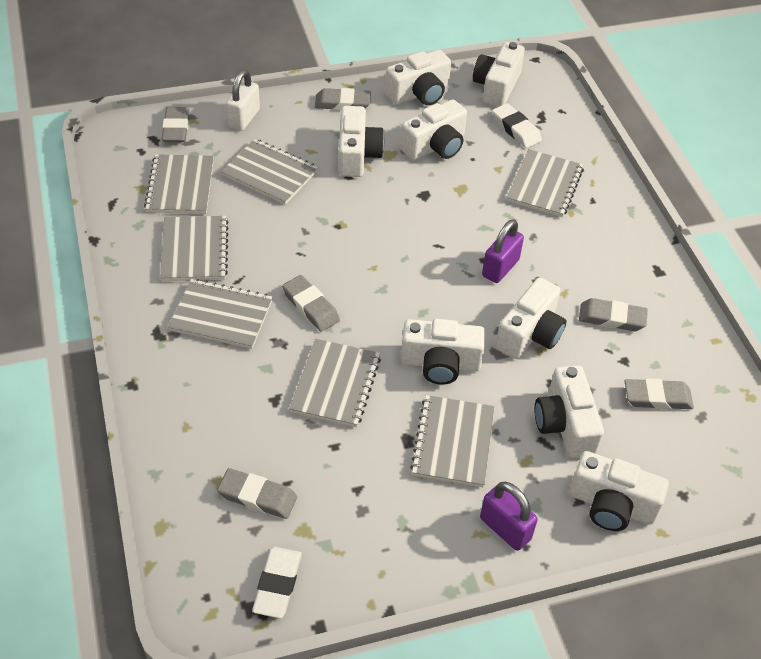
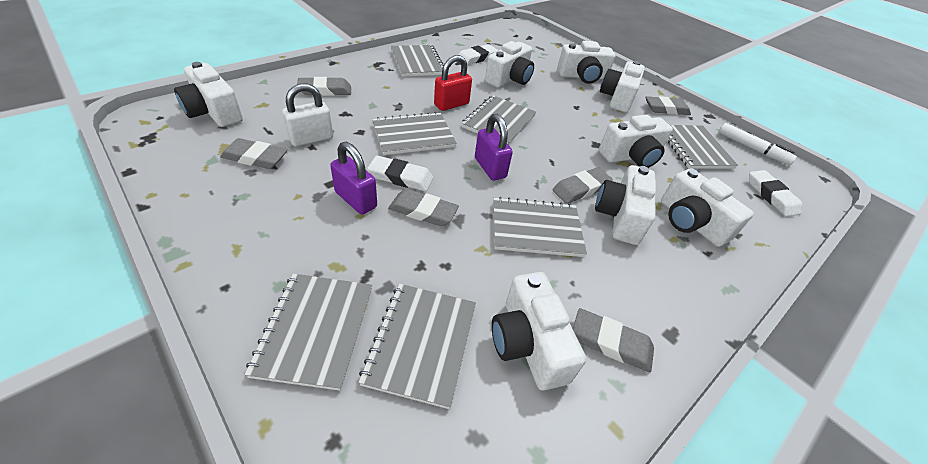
red padlock: 0 -> 1
white eraser: 2 -> 3
white marker: 0 -> 1

